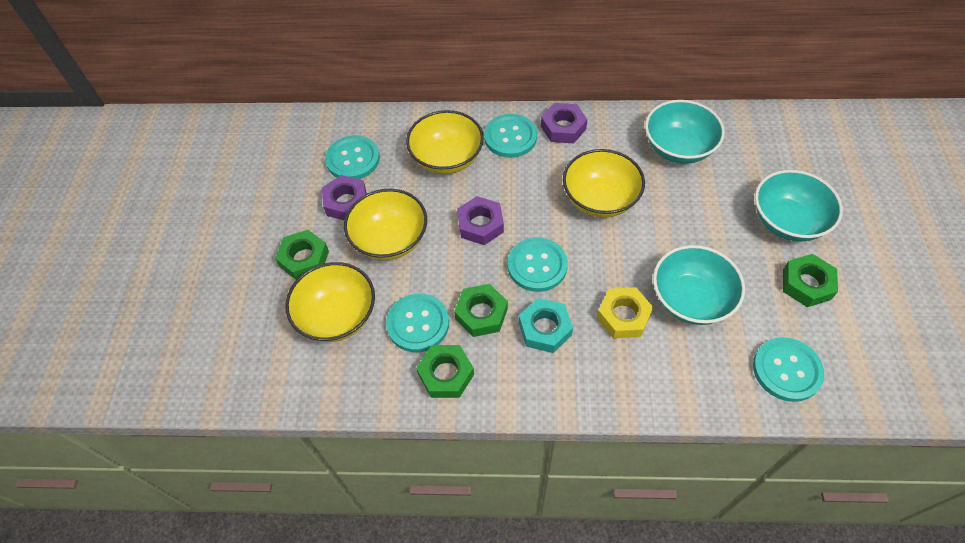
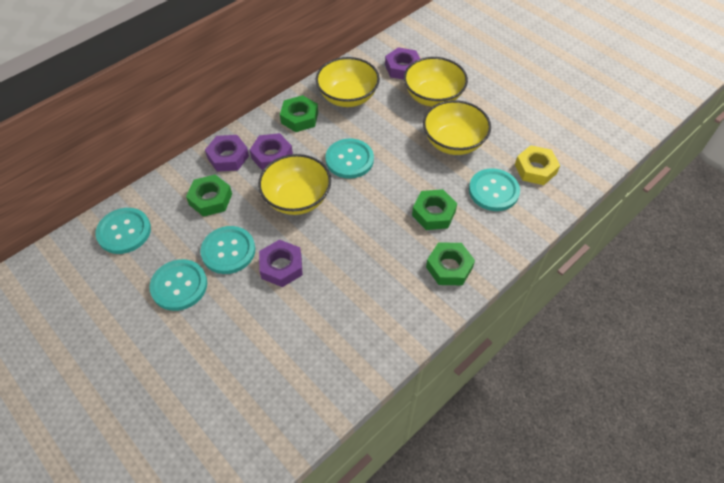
purple nut: 3 -> 4
turquoise bowl: 3 -> 0
turquoise nut: 1 -> 0

